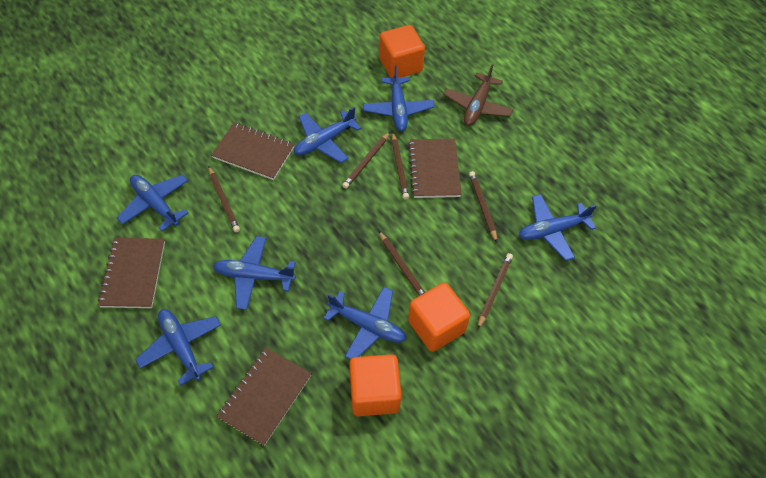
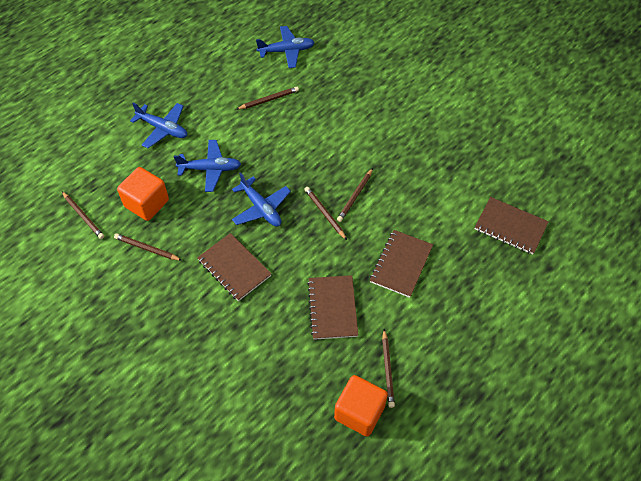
blue plane: 7 -> 4
brown plane: 1 -> 0
orange cube: 3 -> 2

